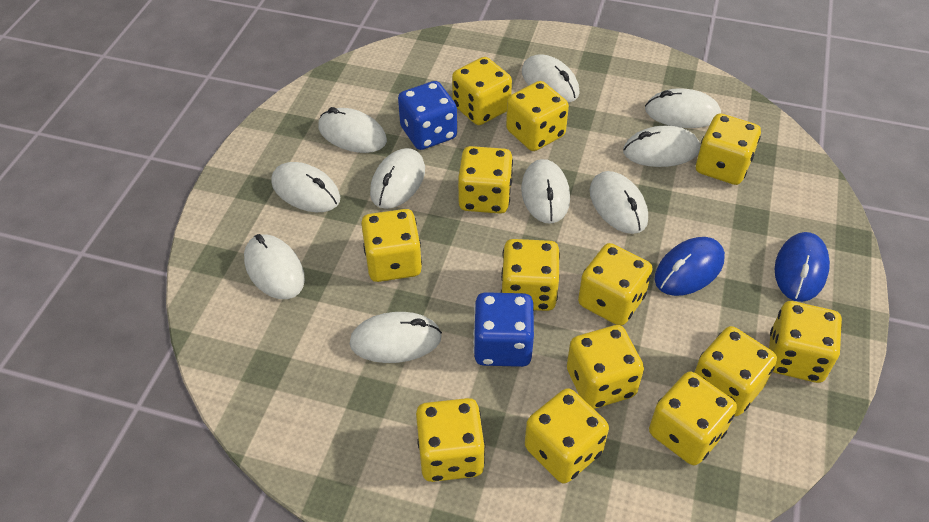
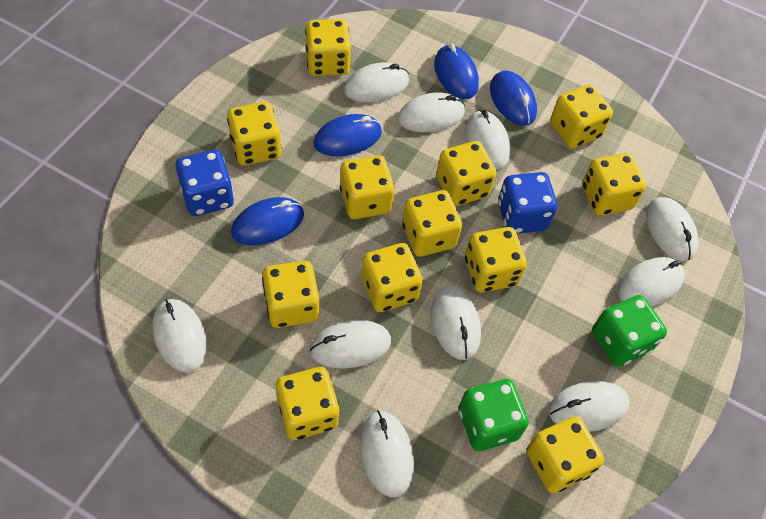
blue mouse: 2 -> 4
green dice: 0 -> 2
yellow dice: 13 -> 12

